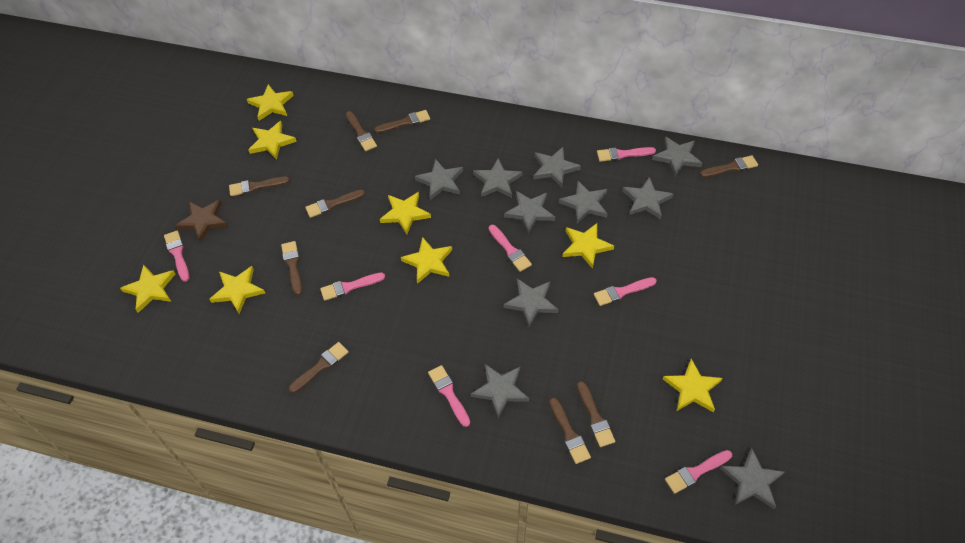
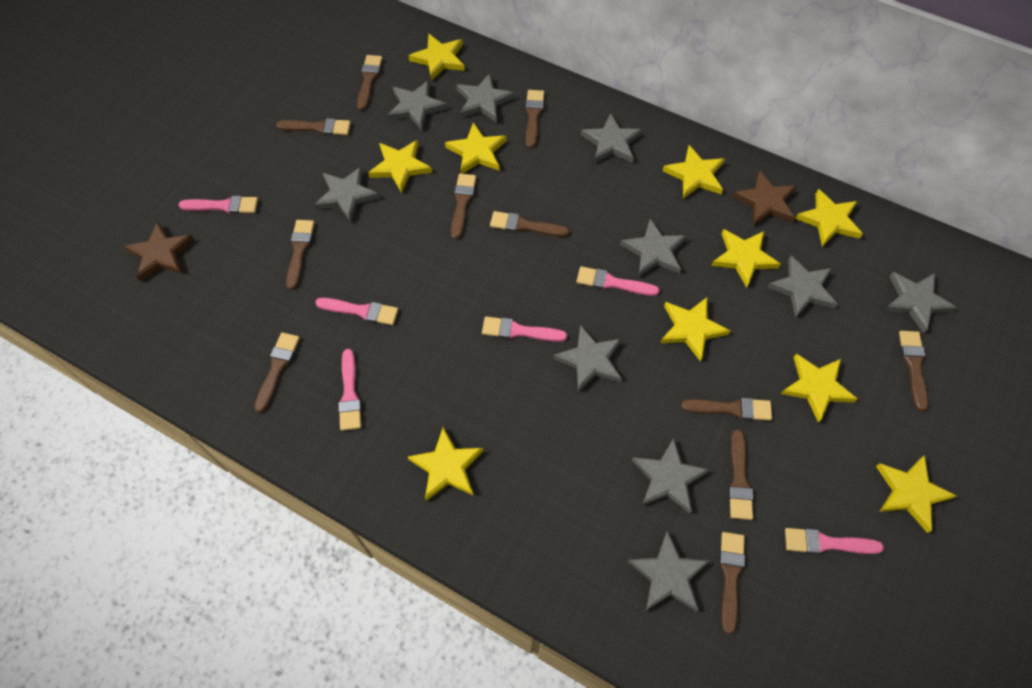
brown brush: 9 -> 11
brown star: 1 -> 2
pink brush: 7 -> 6
yellow star: 8 -> 10

